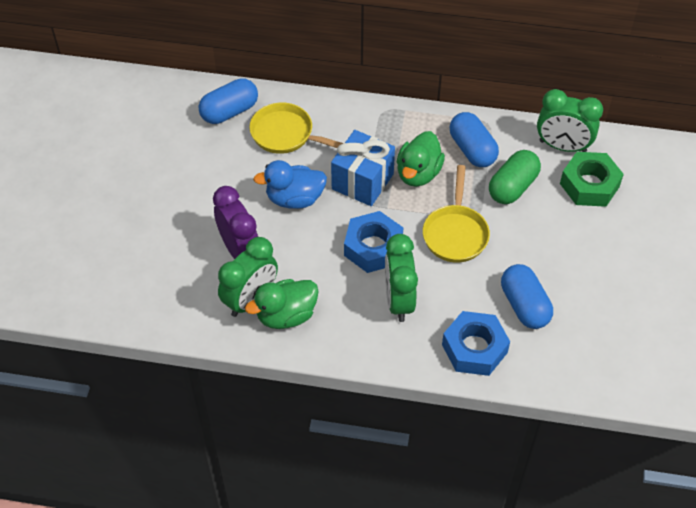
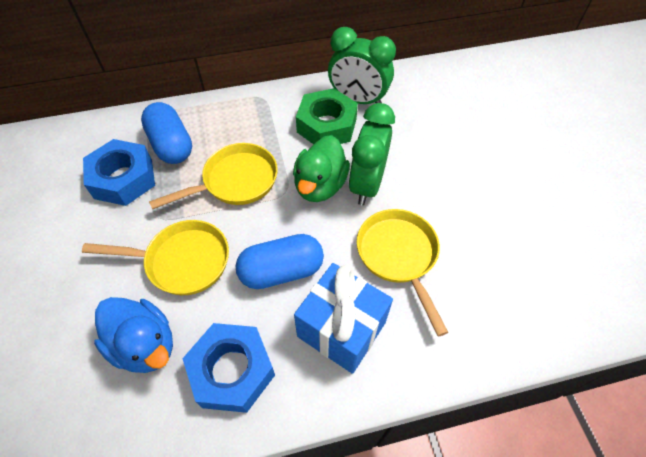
blue capsule: 3 -> 2
green capsule: 1 -> 0
green clock: 3 -> 2
green duck: 2 -> 1
purple clock: 1 -> 0
yellow pan: 2 -> 3

